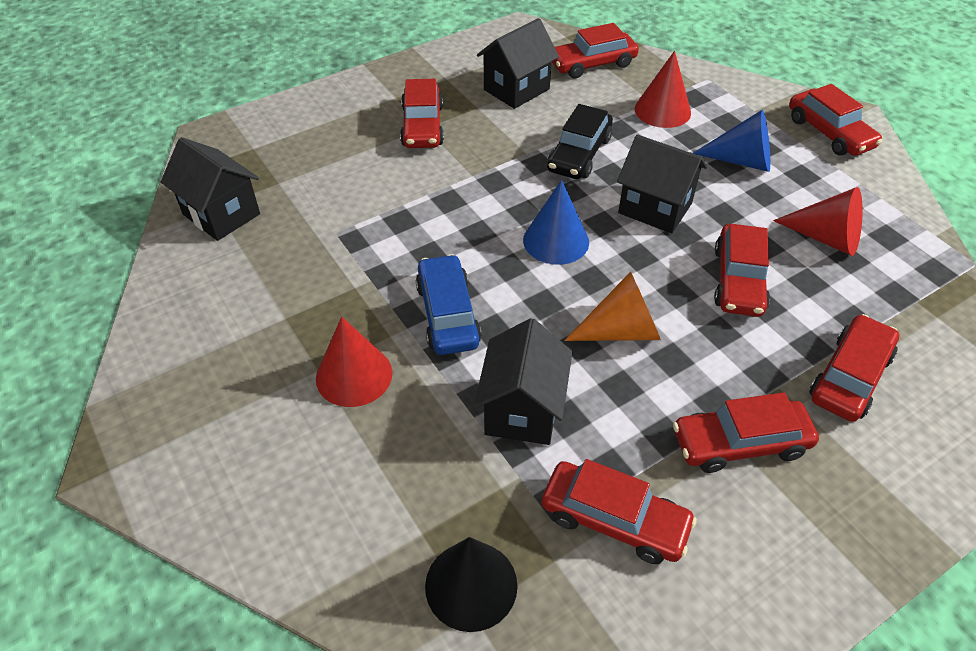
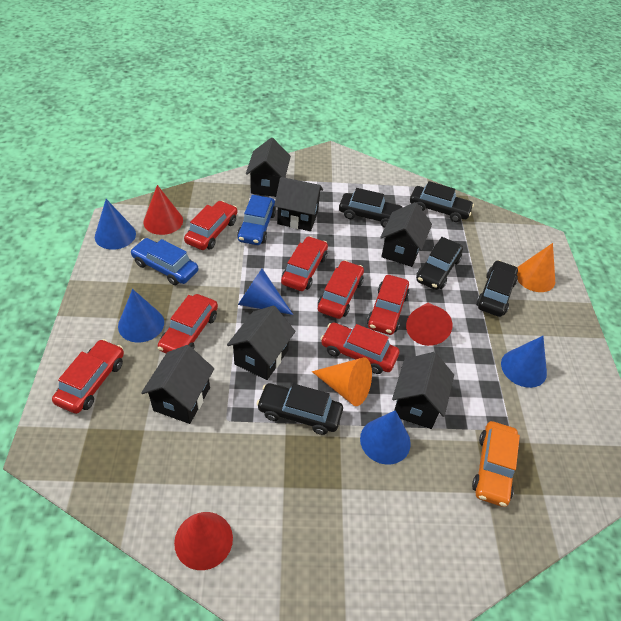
black car: 1 -> 5
black cone: 1 -> 0
black house: 4 -> 6
blue car: 1 -> 2
blue cone: 2 -> 5
orange car: 0 -> 1
orange cone: 1 -> 2

